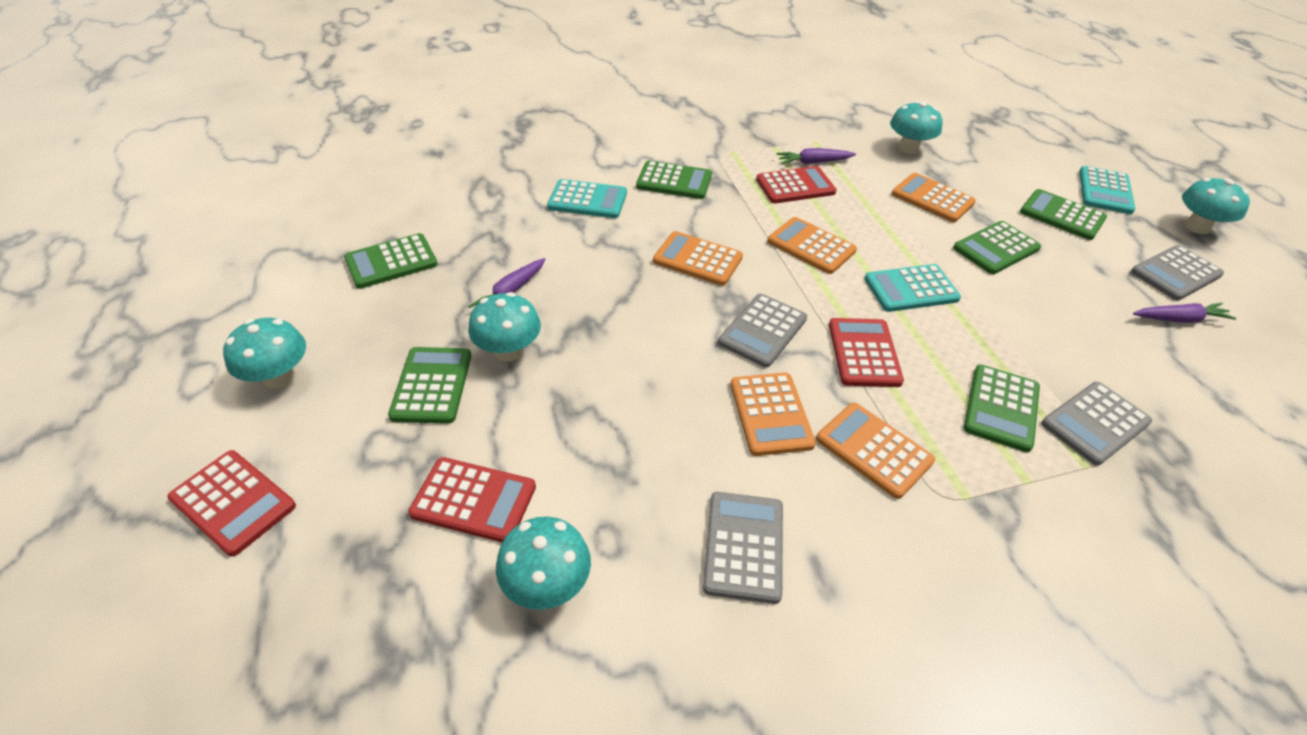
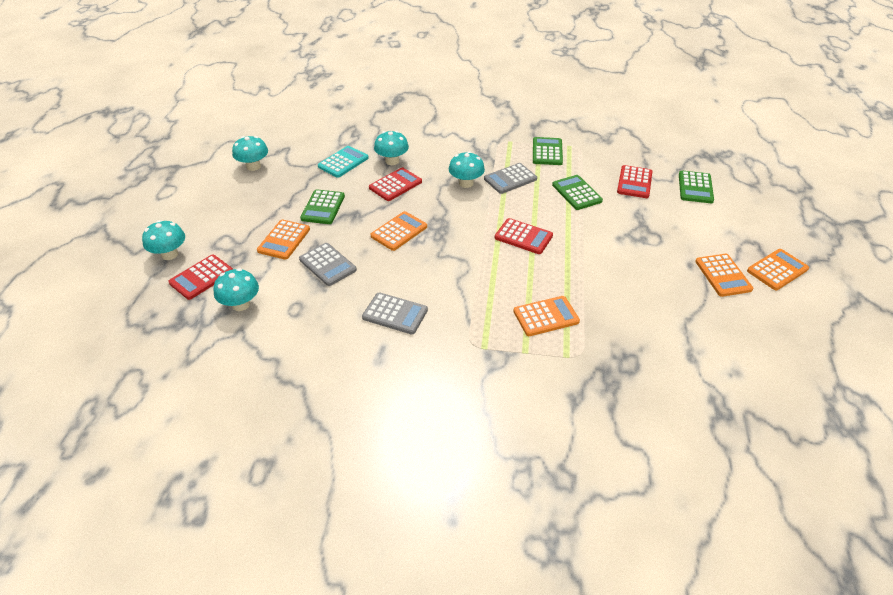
green calculator: 6 -> 4
grey calculator: 4 -> 3
purple carrot: 3 -> 0
turquoise calculator: 3 -> 1

